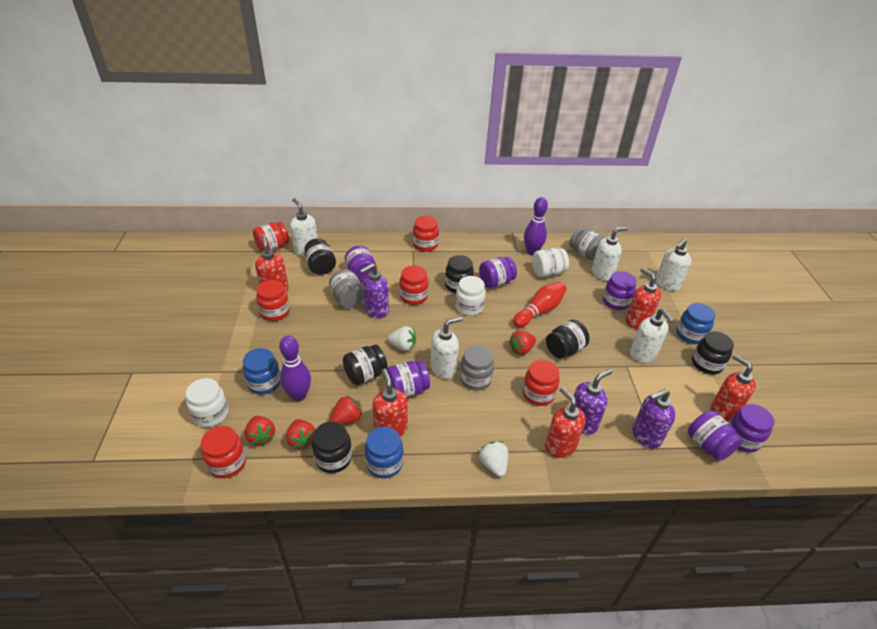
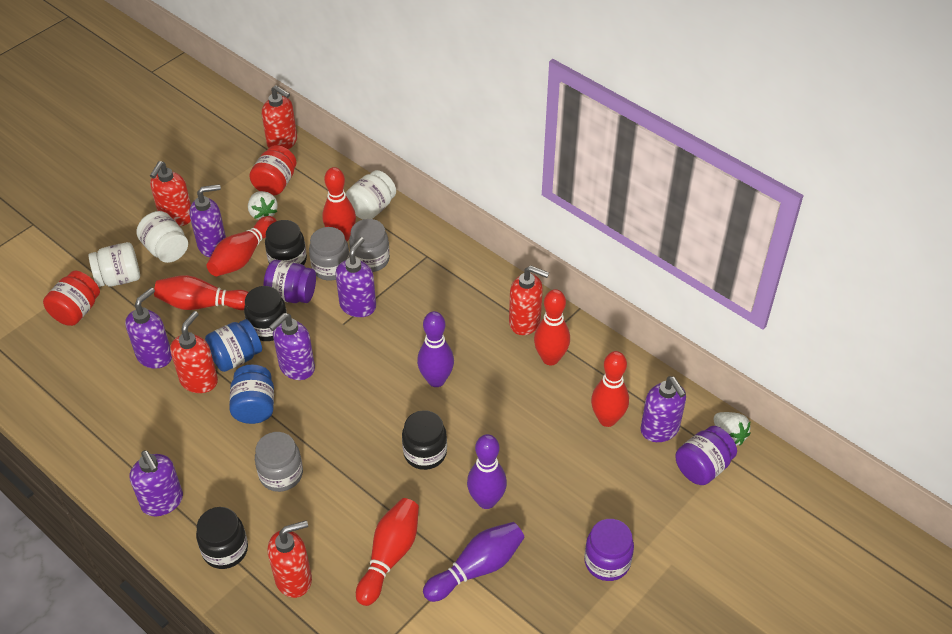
black jar: 6 -> 4
blue jar: 3 -> 2
purple bowling pin: 2 -> 3
purple jar: 6 -> 3
purple soap dispenser: 3 -> 6
red bowling pin: 1 -> 6
red jar: 6 -> 2
red strawberry: 4 -> 0
white soap dispenser: 5 -> 0

